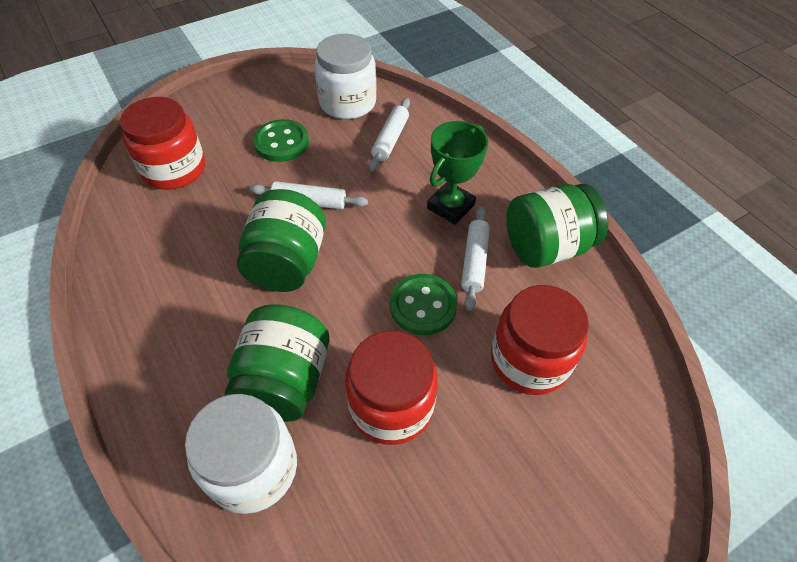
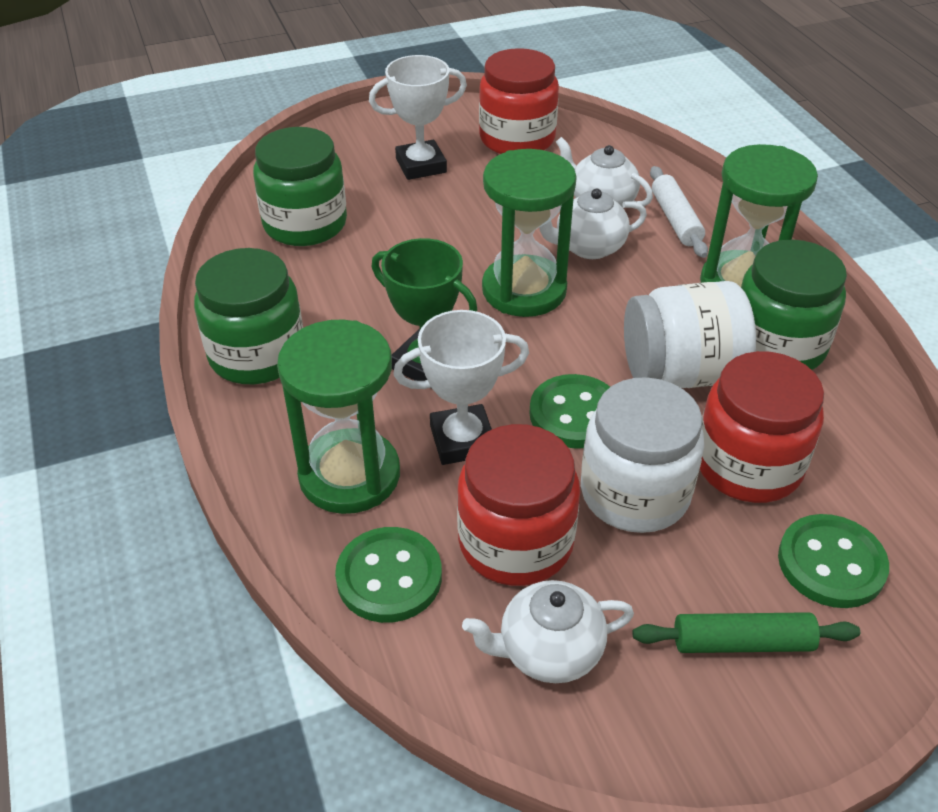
green button: 2 -> 3
green hourglass: 0 -> 3
green rolling pin: 0 -> 1
white rolling pin: 3 -> 1
white teapot: 0 -> 3
white trophy: 0 -> 2

